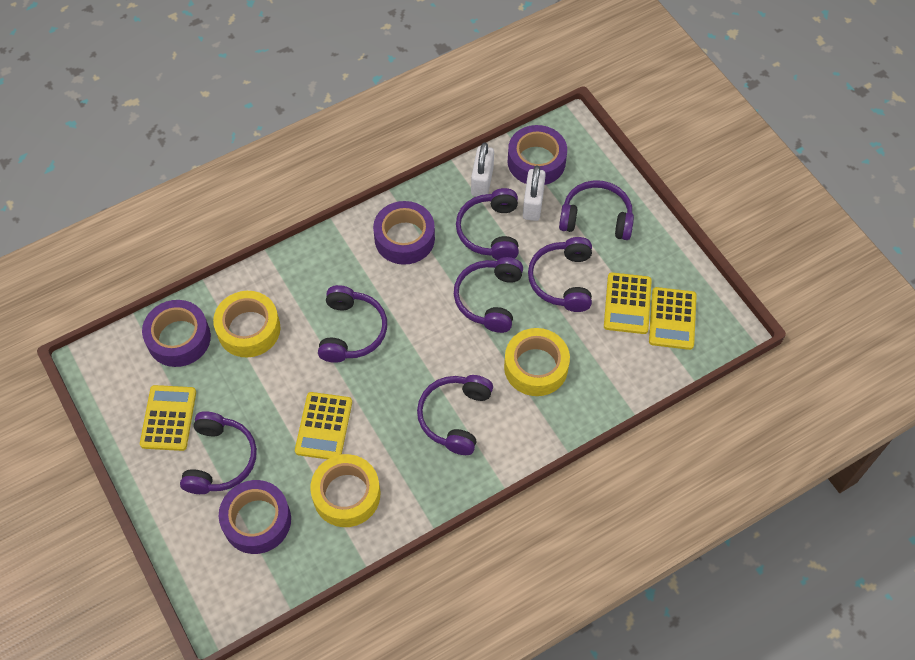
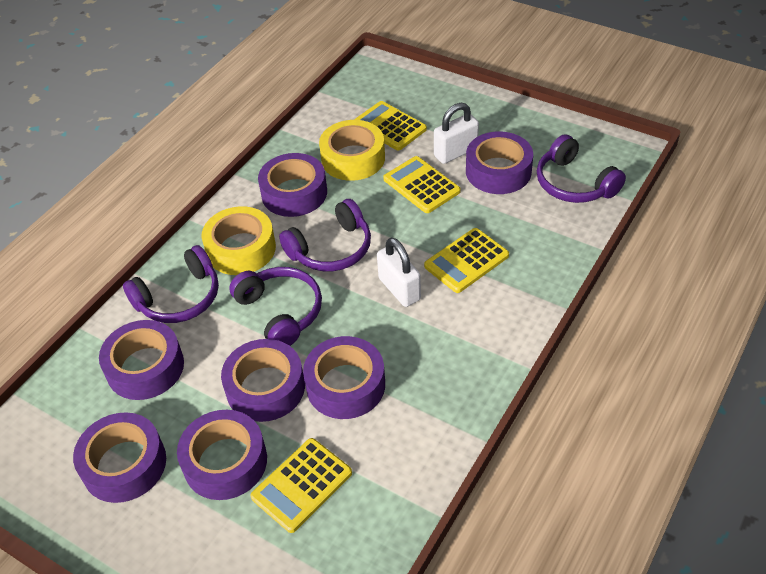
purple headphones: 7 -> 4
purple tape: 4 -> 7
yellow tape: 3 -> 2

